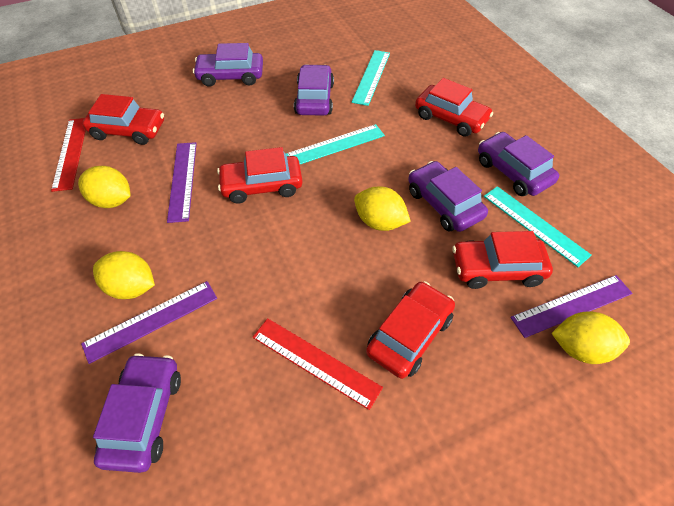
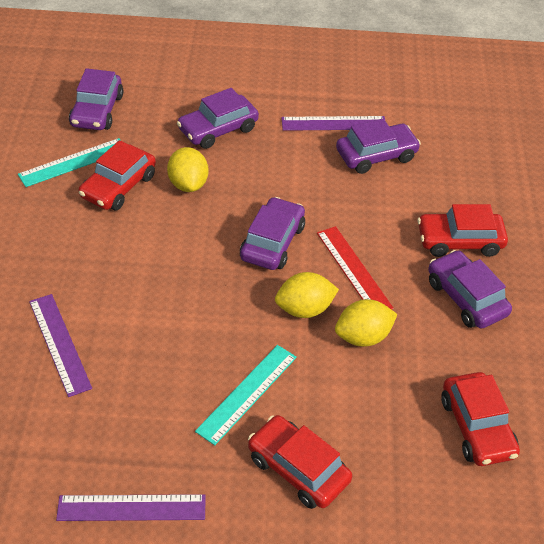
red car: 5 -> 4
red ruler: 2 -> 1
turquoise ruler: 3 -> 2
yellow lemon: 4 -> 3

